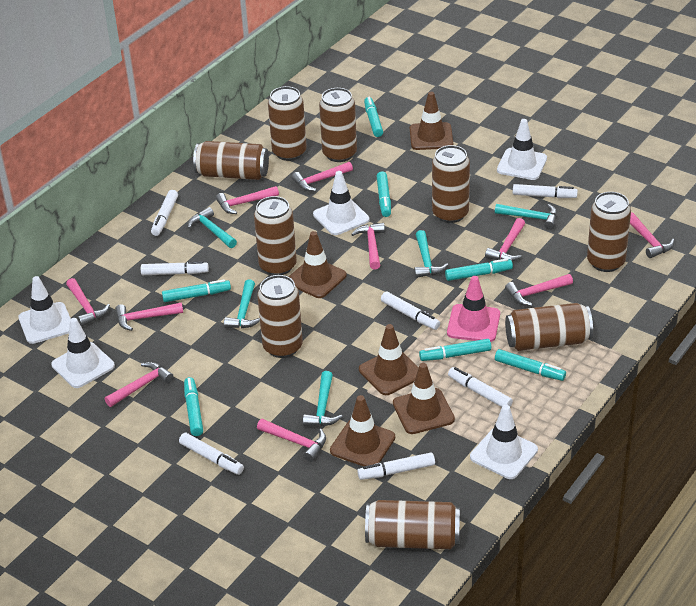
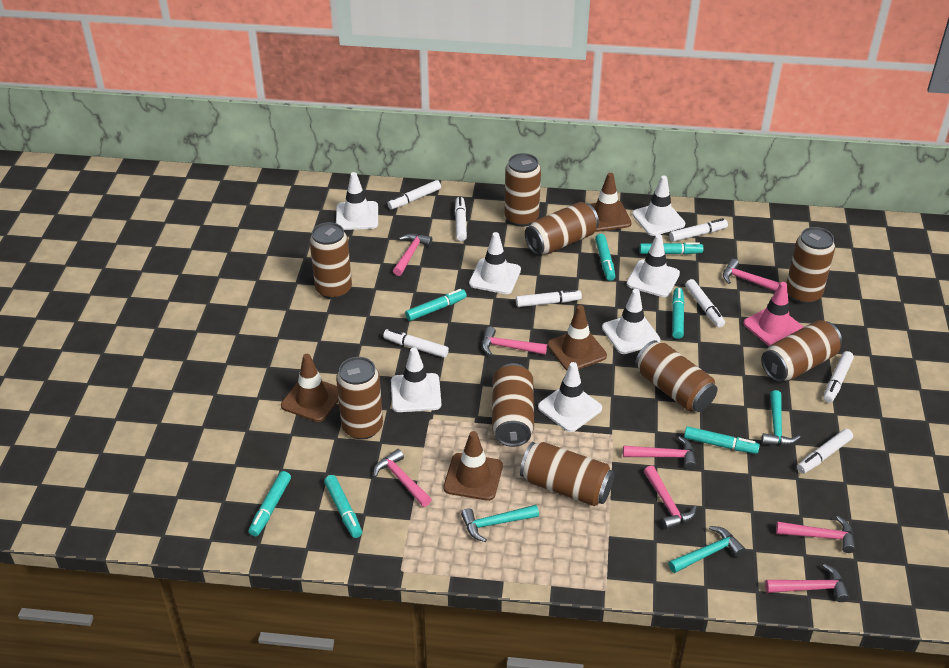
brown traffic cone: 5 -> 4
pink hammer: 10 -> 8
turquoise hammer: 5 -> 3
white marker: 7 -> 8
white traffic cone: 5 -> 7

